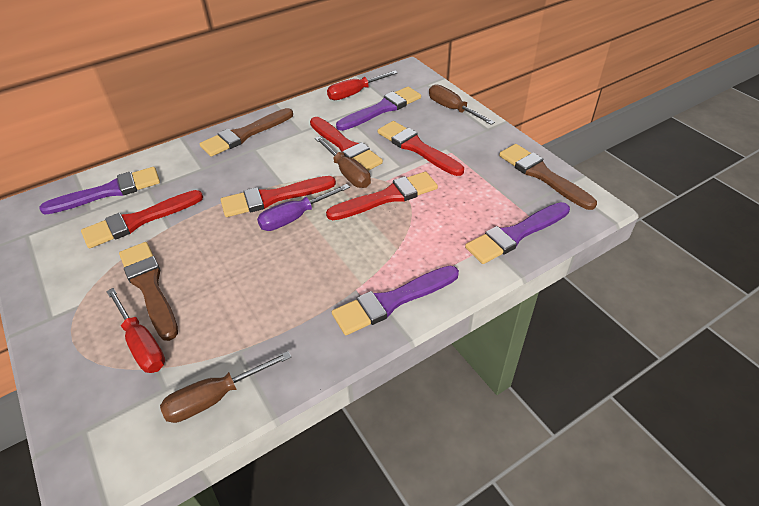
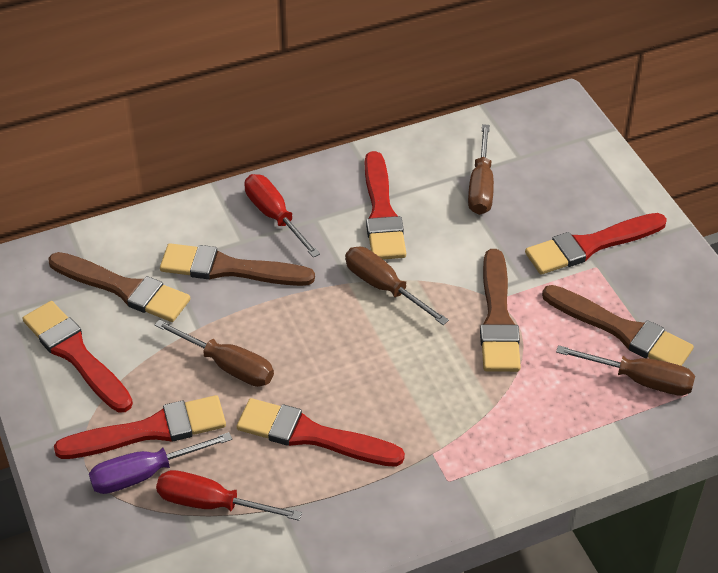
brown brush: 3 -> 4
brown screwdriver: 3 -> 4
purple brush: 4 -> 0

